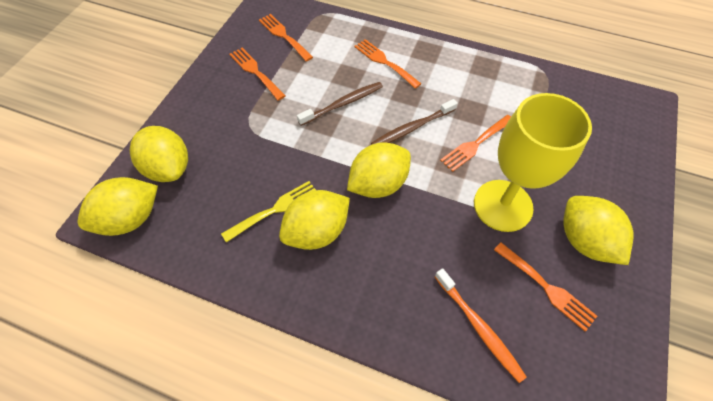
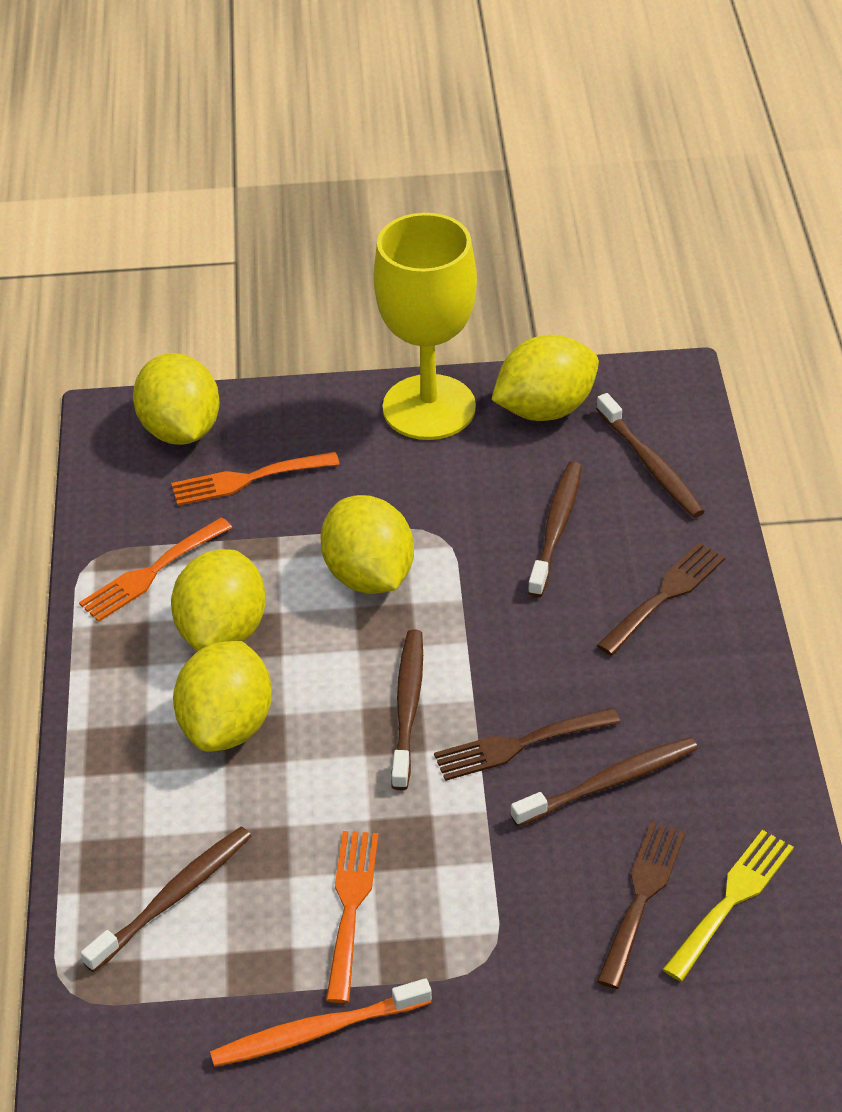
brown fork: 0 -> 3
brown toothbrush: 2 -> 5
orange fork: 5 -> 3

